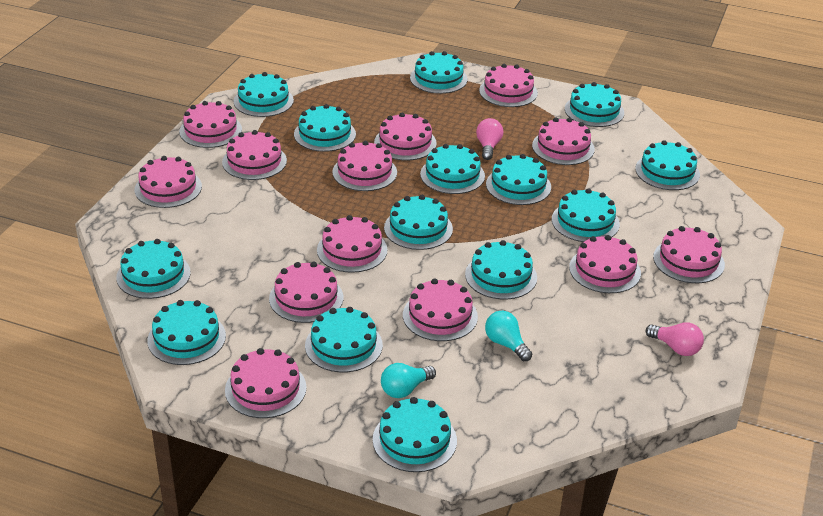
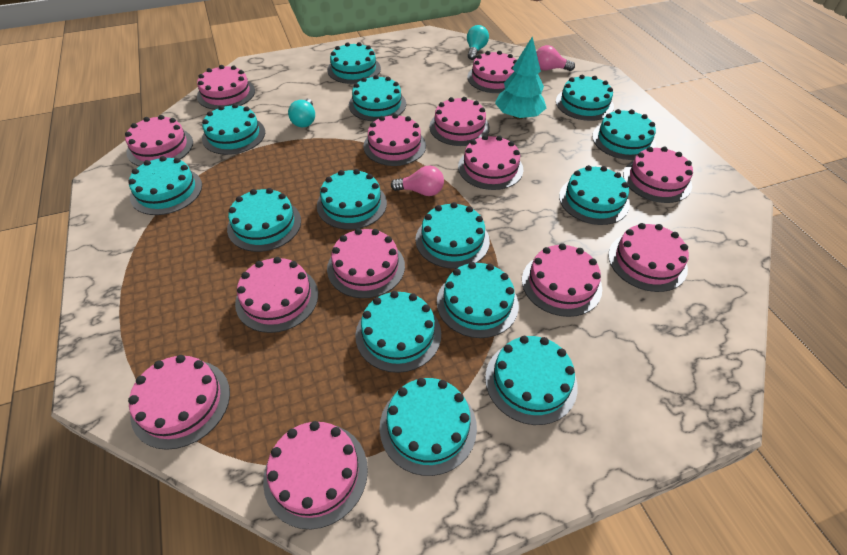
turquoise tree: 0 -> 1

